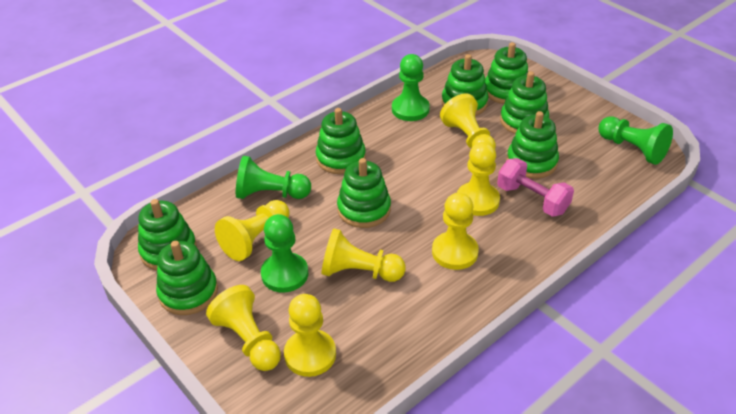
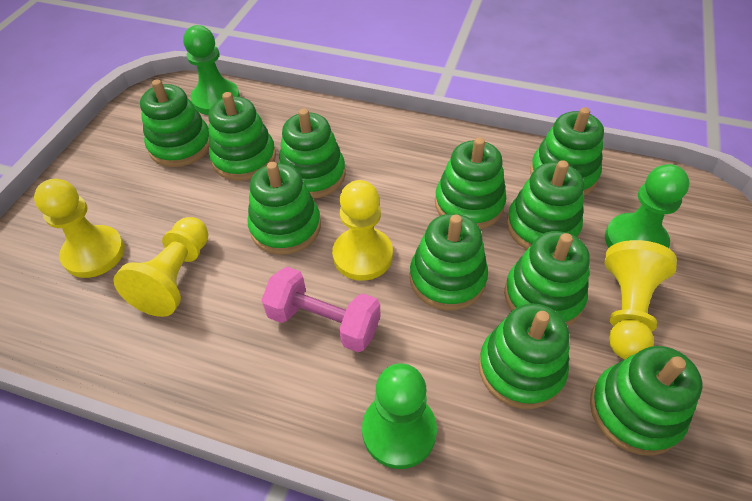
green pawn: 4 -> 3
green stacking toy: 8 -> 11
yellow pawn: 7 -> 4

